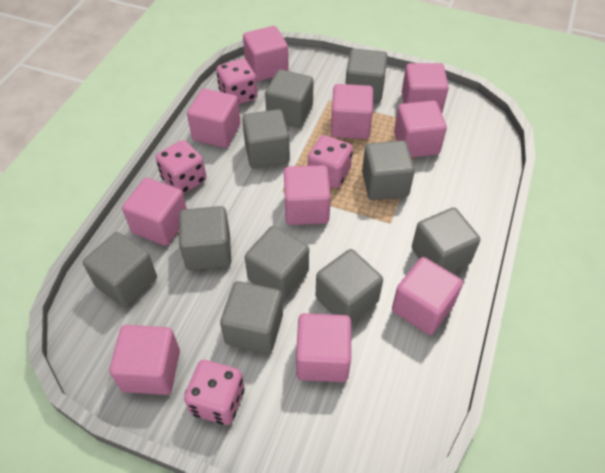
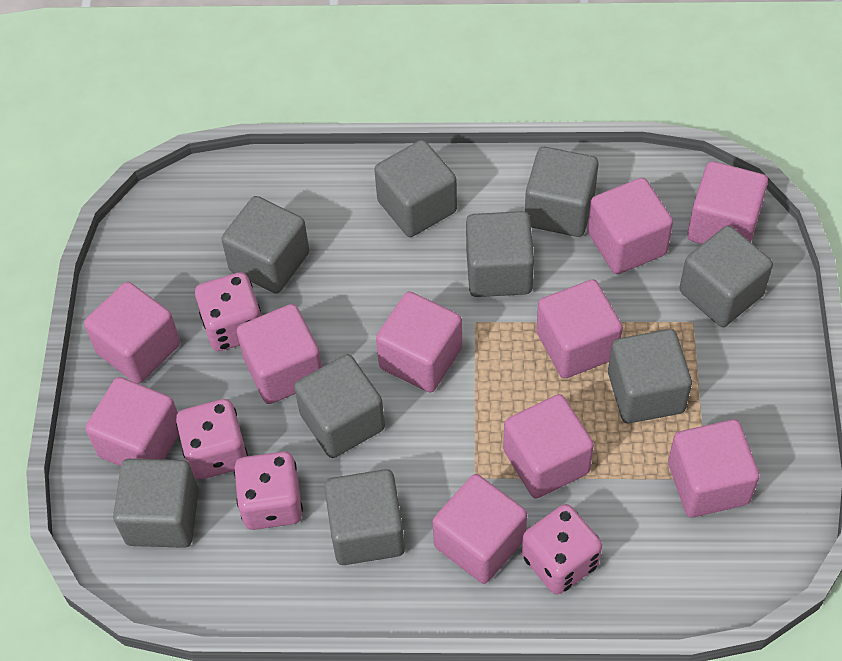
grey cube: 10 -> 9

